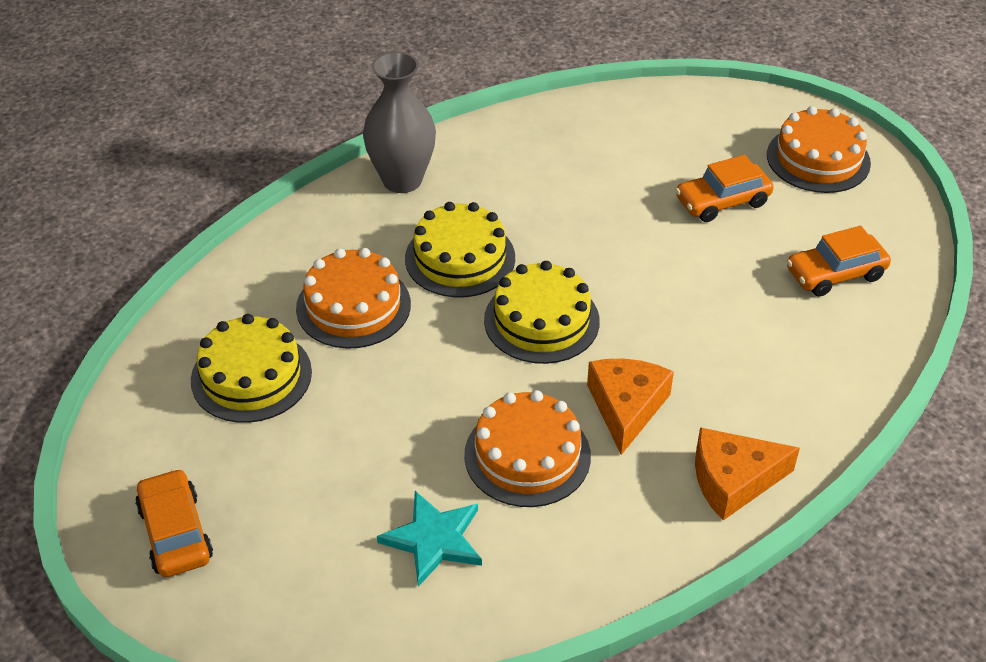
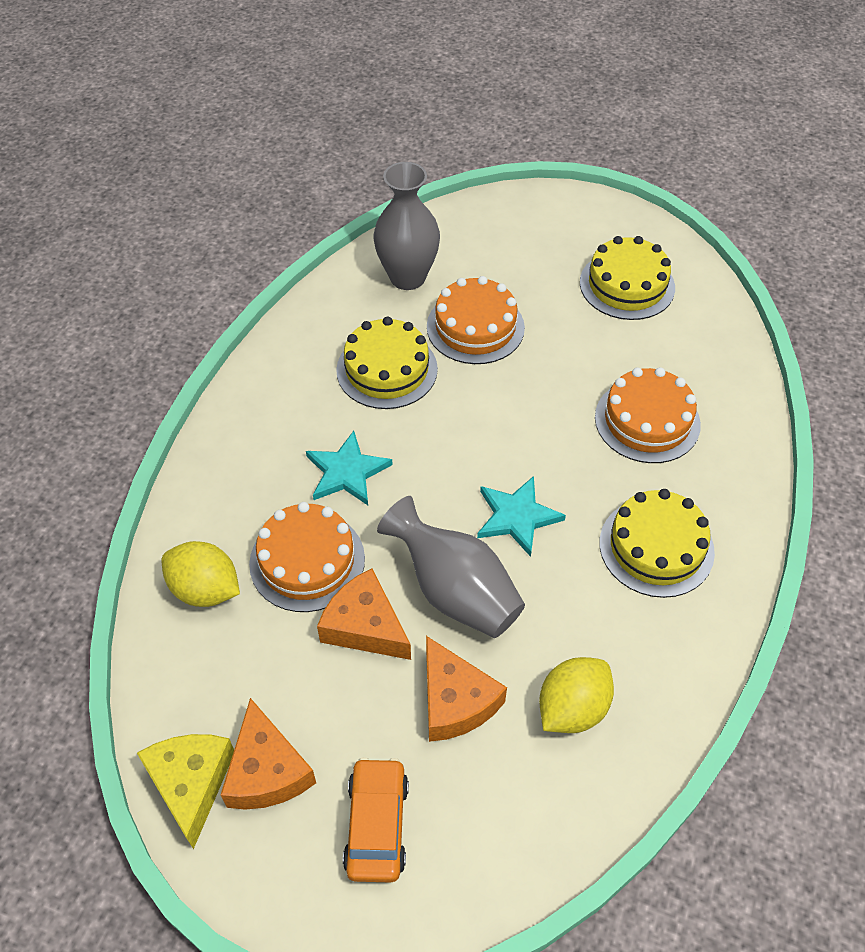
grey vase: 1 -> 2
orange car: 3 -> 1
orange cheese: 2 -> 3
turquoise star: 1 -> 2
yellow cheese: 0 -> 1
yellow lemon: 0 -> 2

